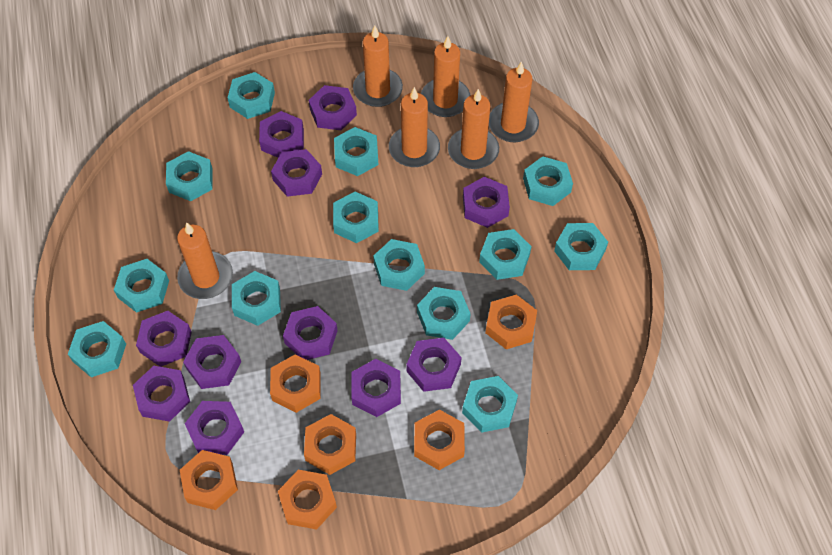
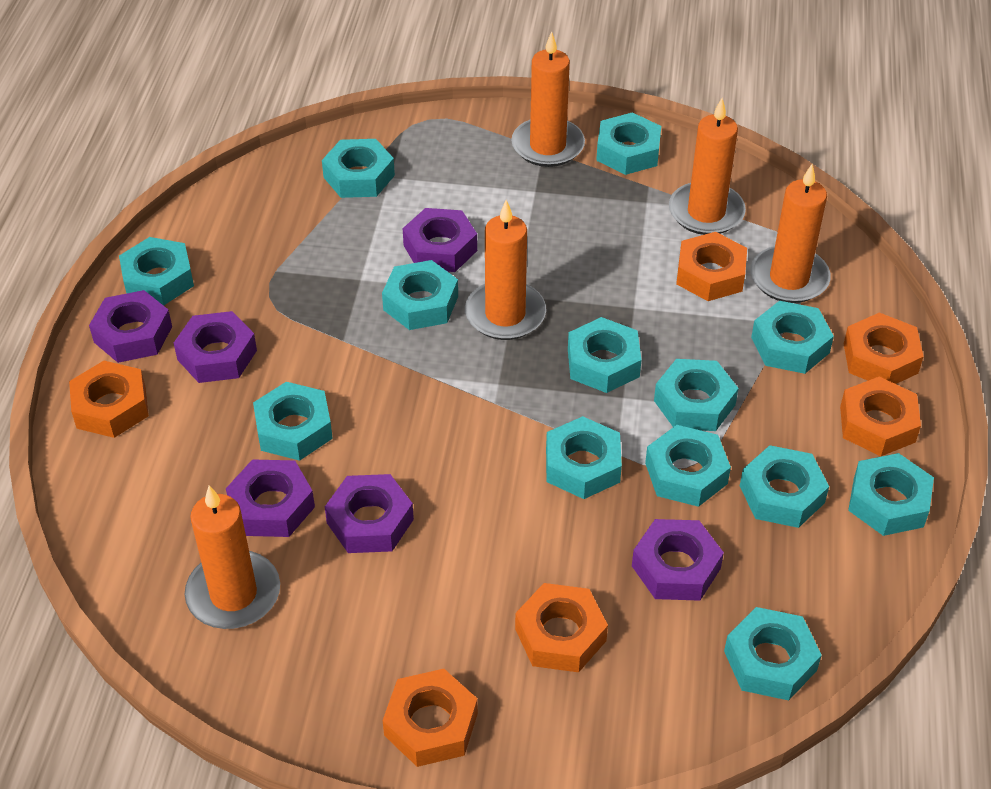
orange candle: 6 -> 5
purple nut: 11 -> 6

